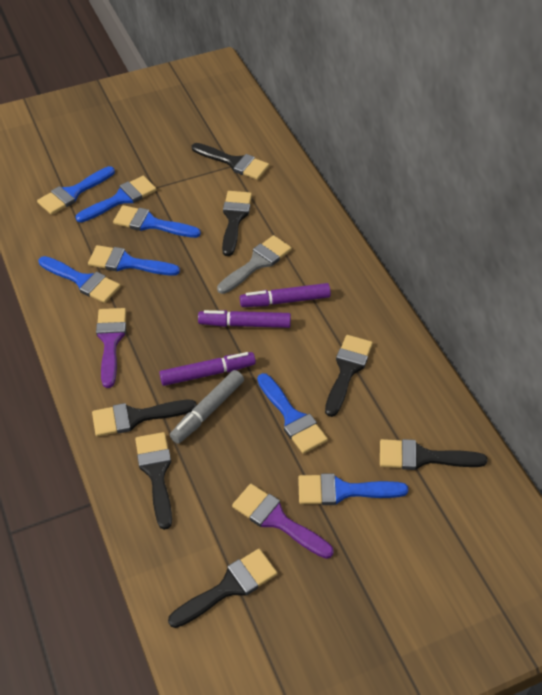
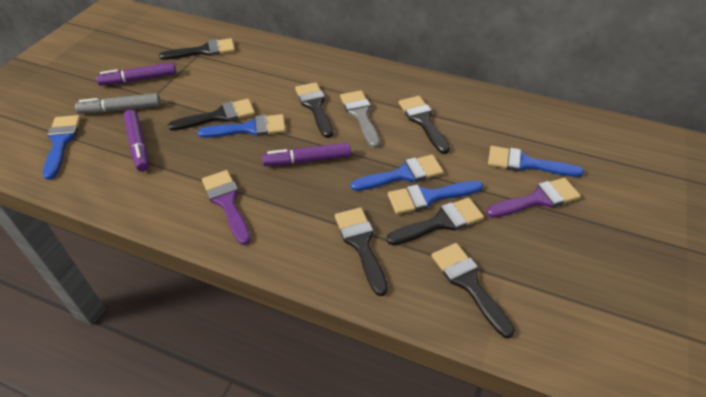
blue brush: 7 -> 5

